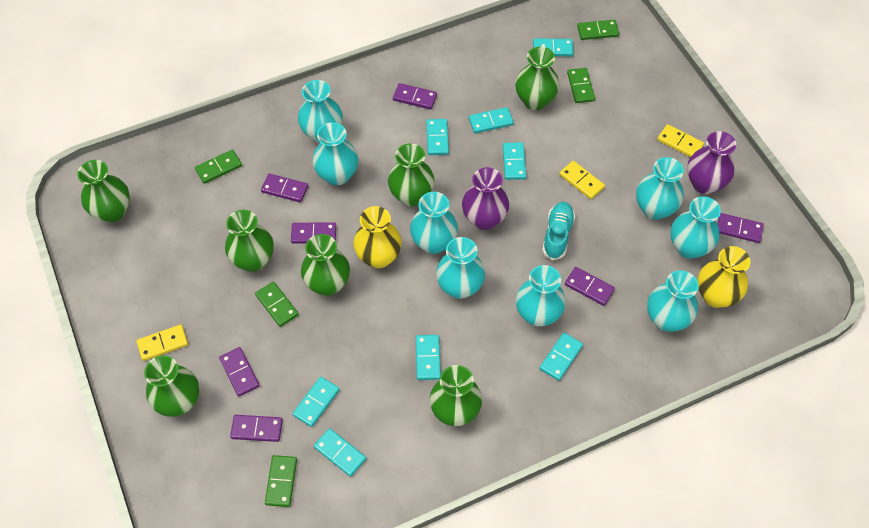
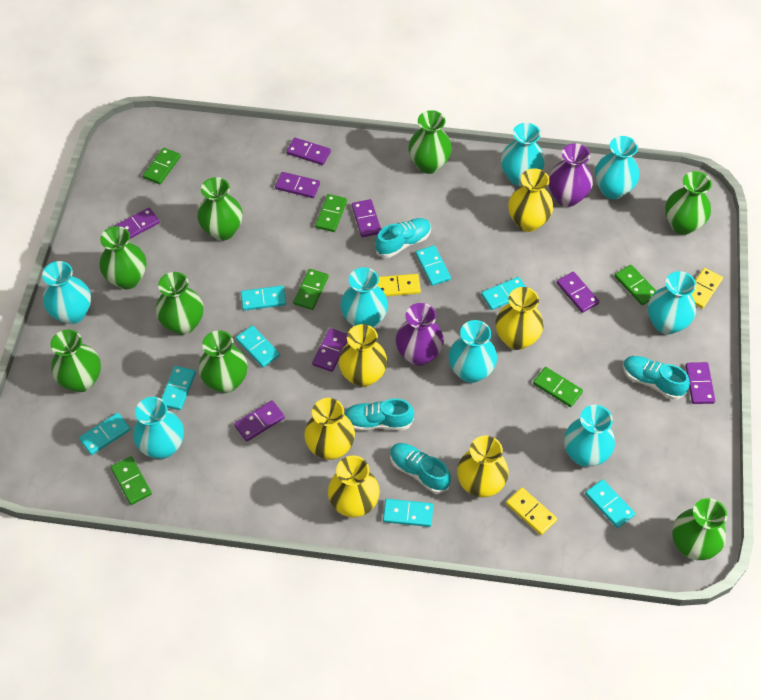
green domino: 5 -> 6
green vase: 7 -> 8
purple domino: 7 -> 8
turquoise shoe: 1 -> 4
yellow vase: 2 -> 6

